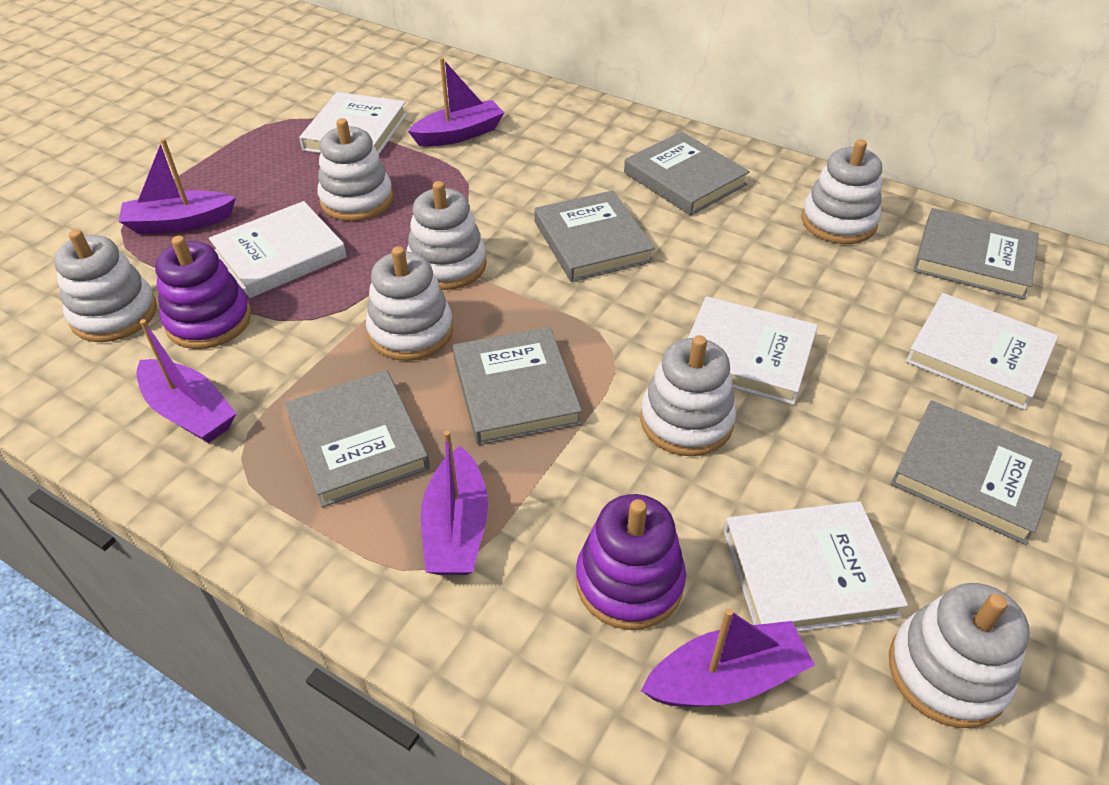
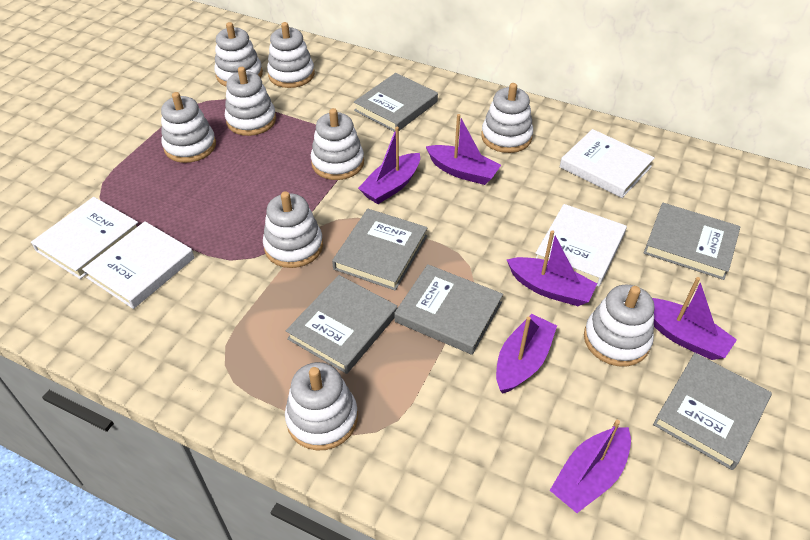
purple boat: 5 -> 6
purple stacking toy: 2 -> 0
white book: 5 -> 4
white stacking toy: 7 -> 9

